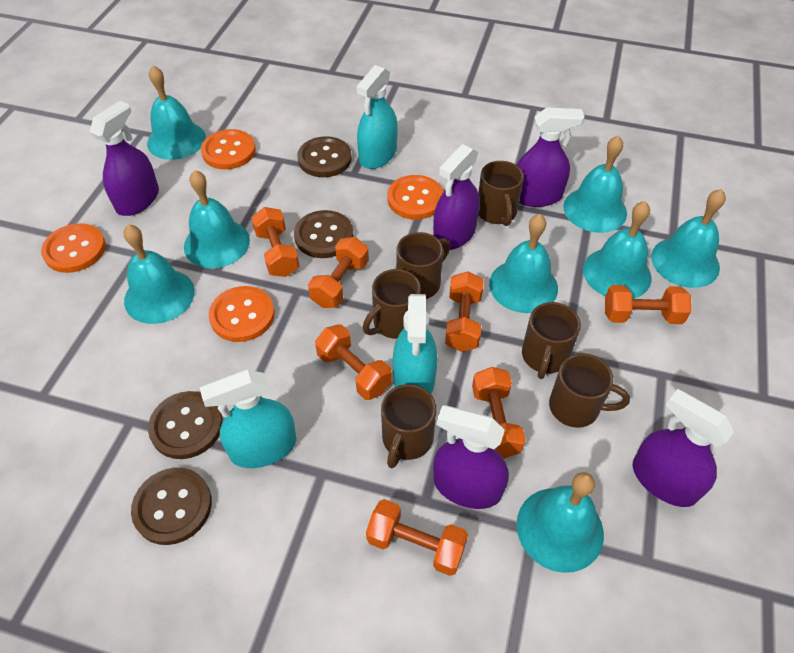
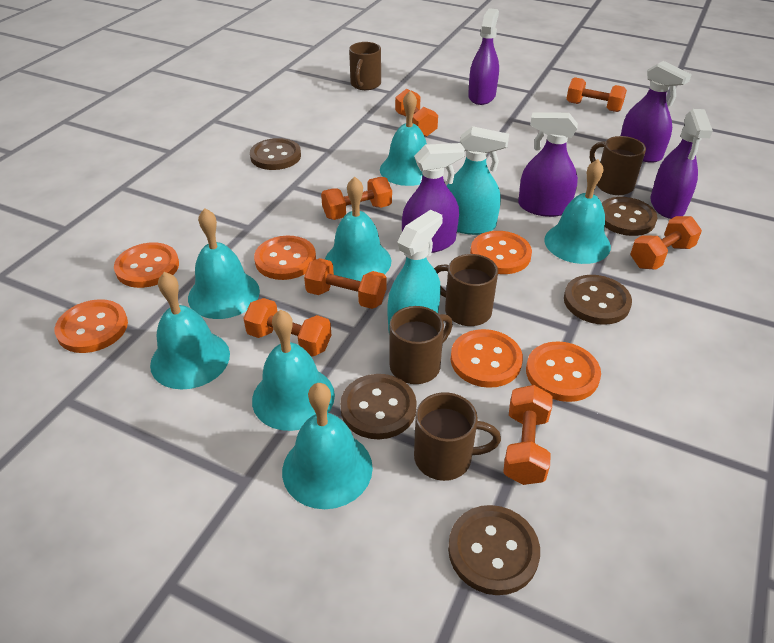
brown button: 4 -> 5
brown mug: 6 -> 5
orange button: 4 -> 6
turquoise bell: 8 -> 7
turquoise spray bottle: 3 -> 2

